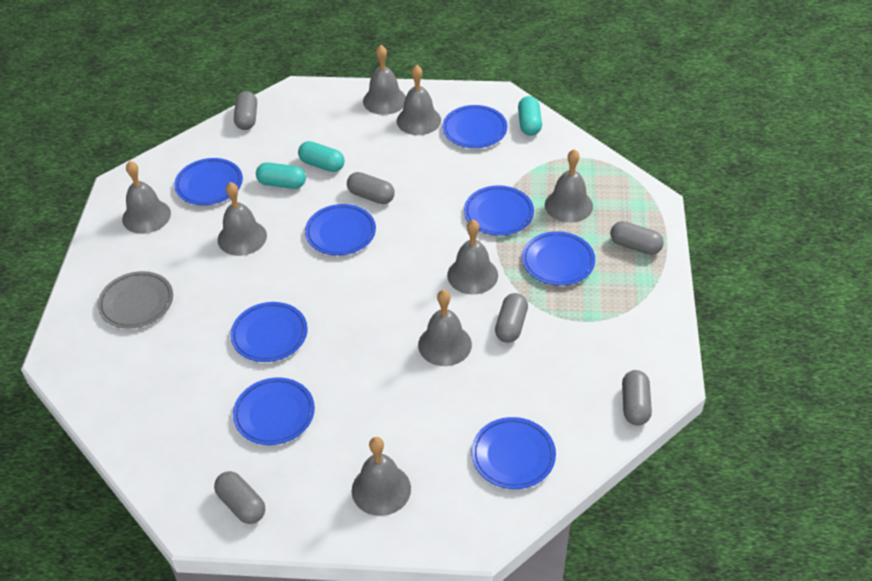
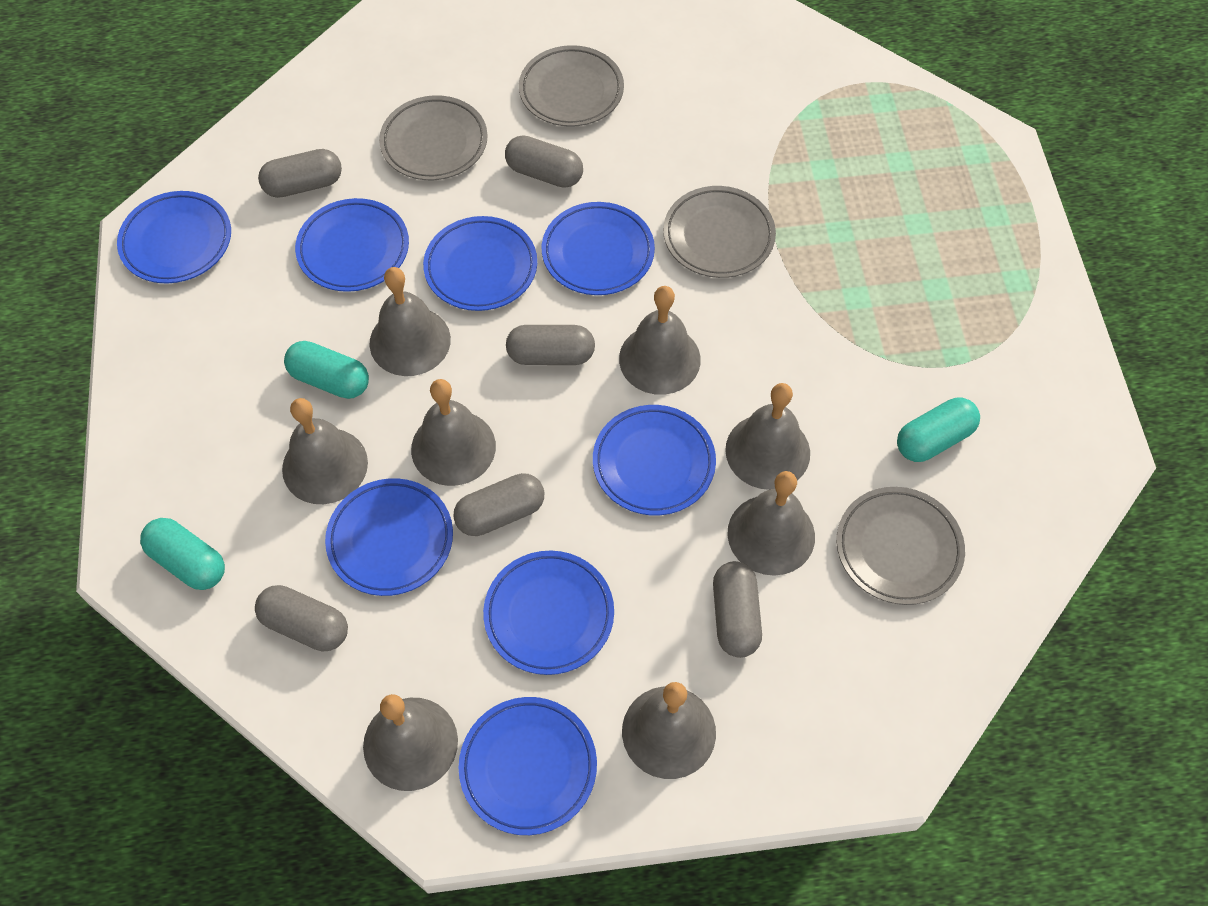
grey plate: 1 -> 4

